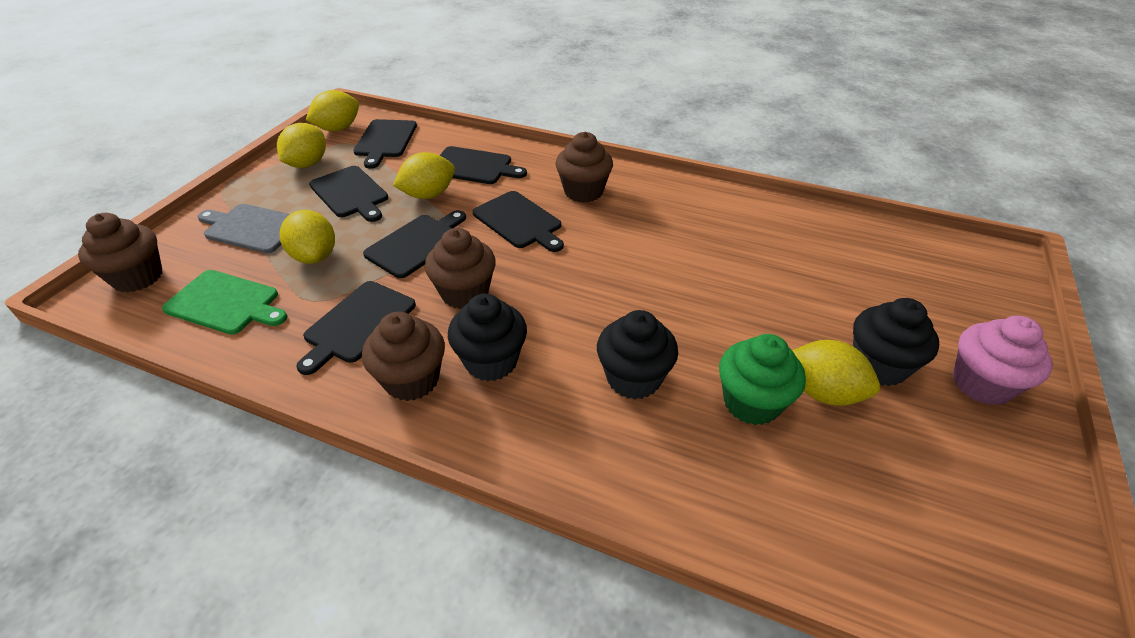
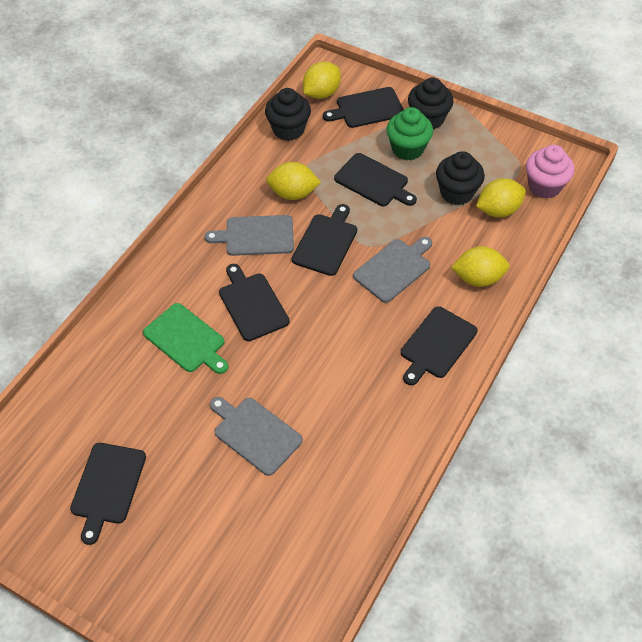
brown cupcake: 4 -> 0
grey cutting board: 1 -> 3
yellow lemon: 5 -> 4

